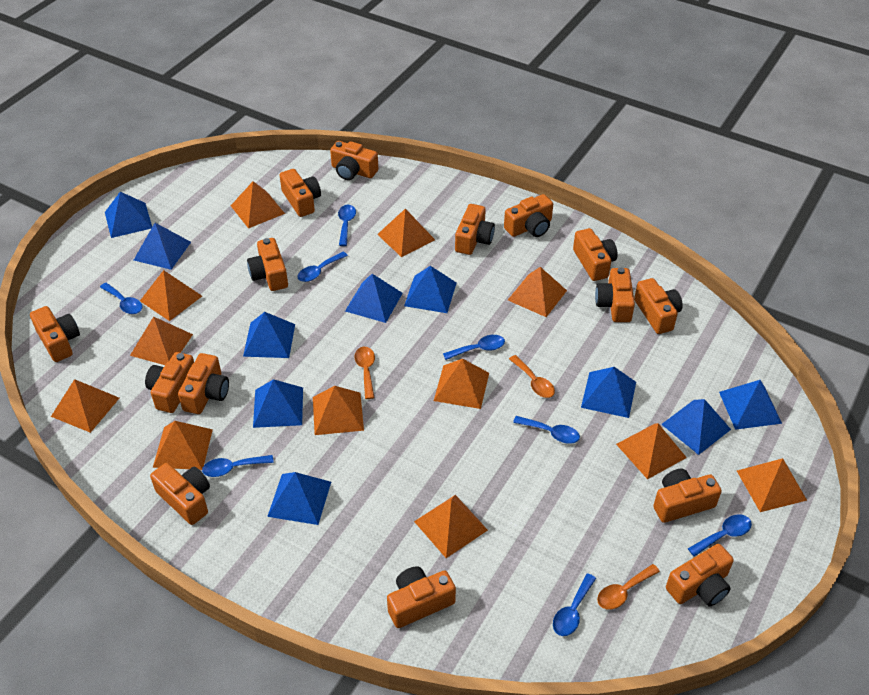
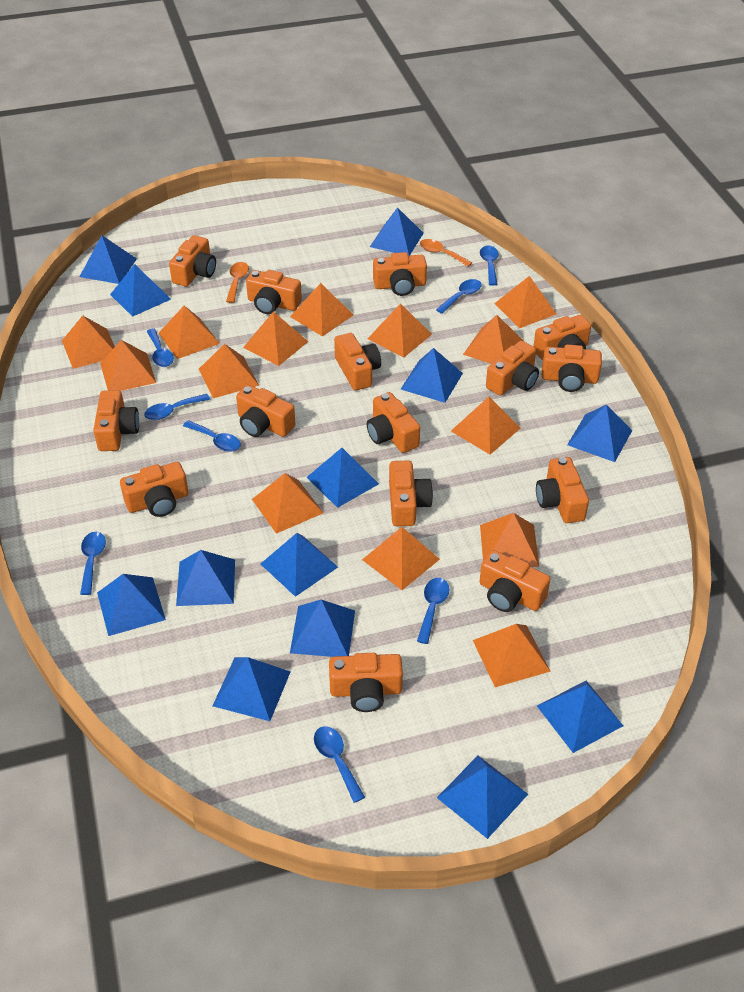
blue pyramid: 10 -> 13
orange pyramid: 12 -> 14
orange spoon: 3 -> 2

